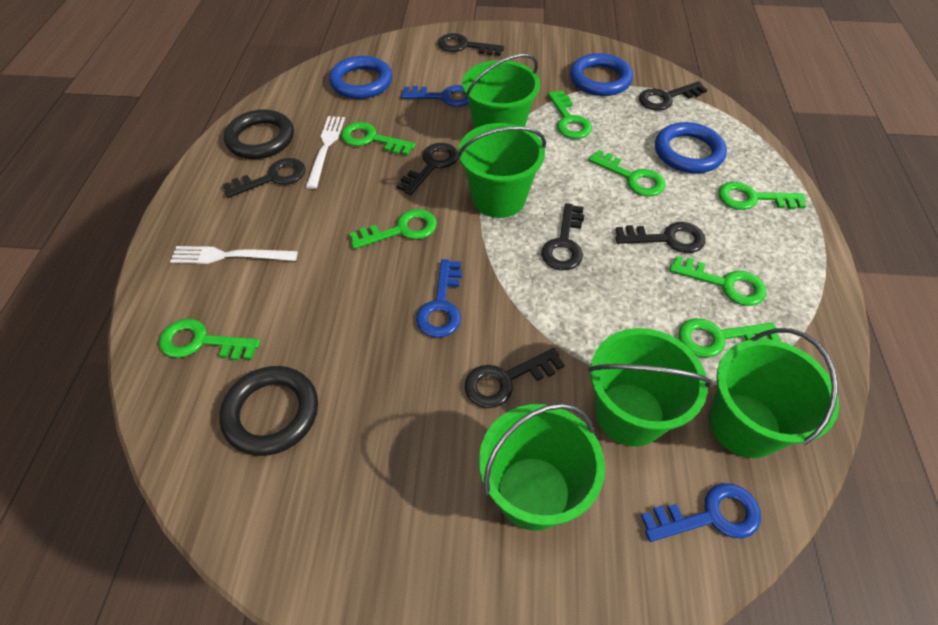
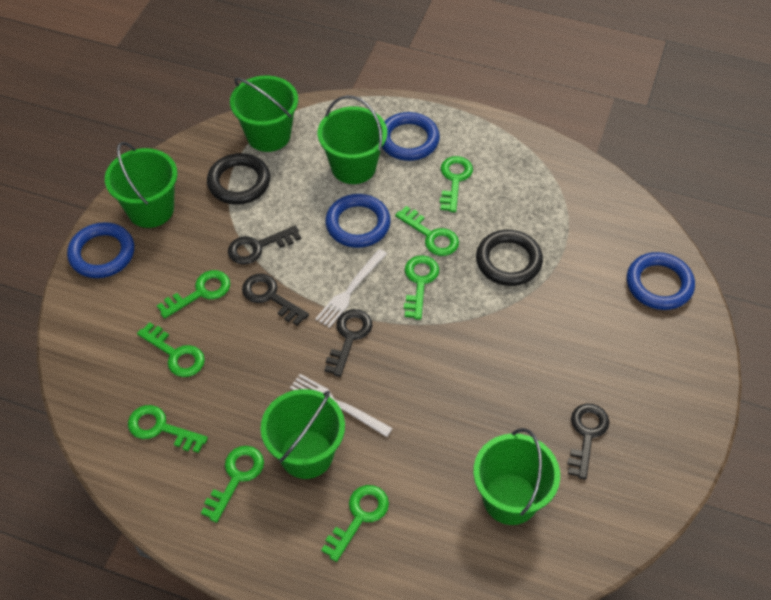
black key: 7 -> 4
blue key: 3 -> 0
blue ring: 3 -> 4

